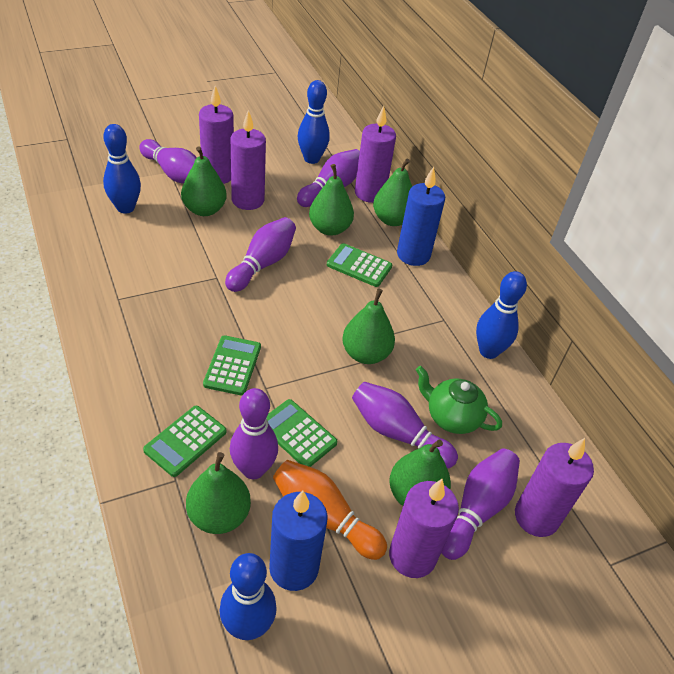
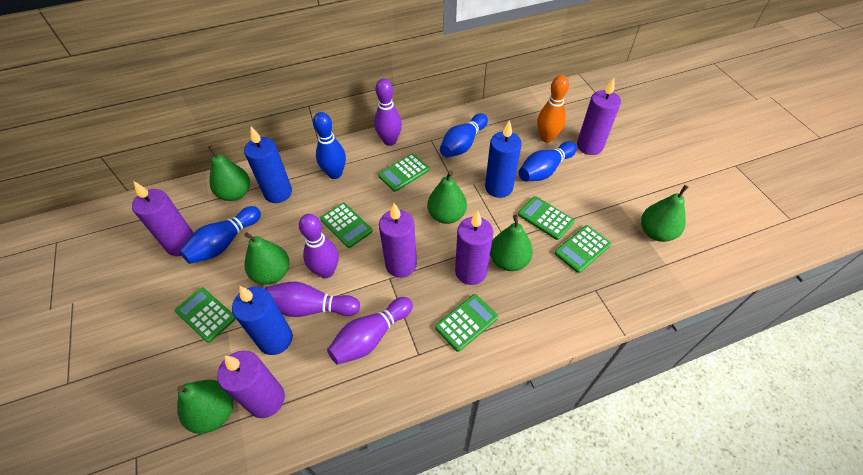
blue candle: 2 -> 3
green calculator: 4 -> 6
green teapot: 1 -> 0
purple bowling pin: 6 -> 4

